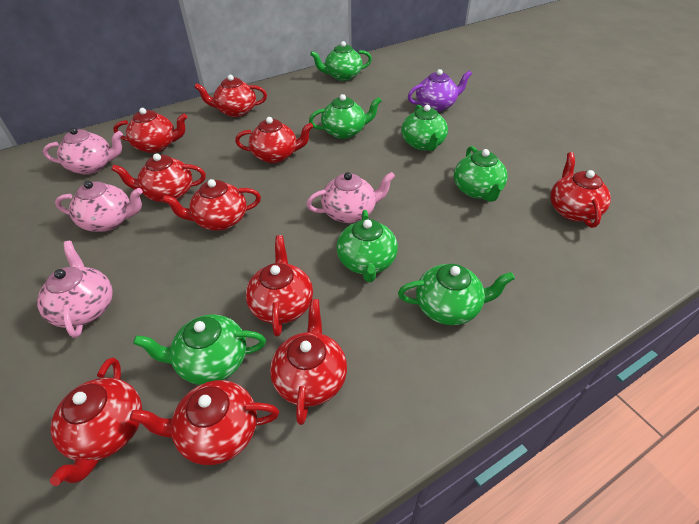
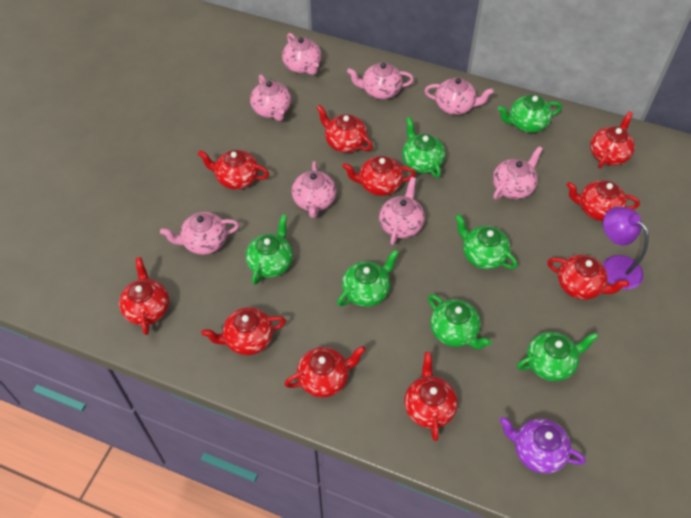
pink teapot: 4 -> 8
purple lamp: 0 -> 1

